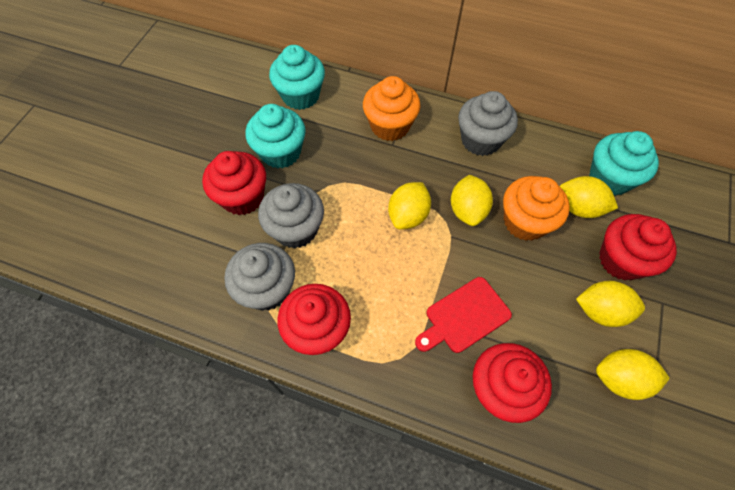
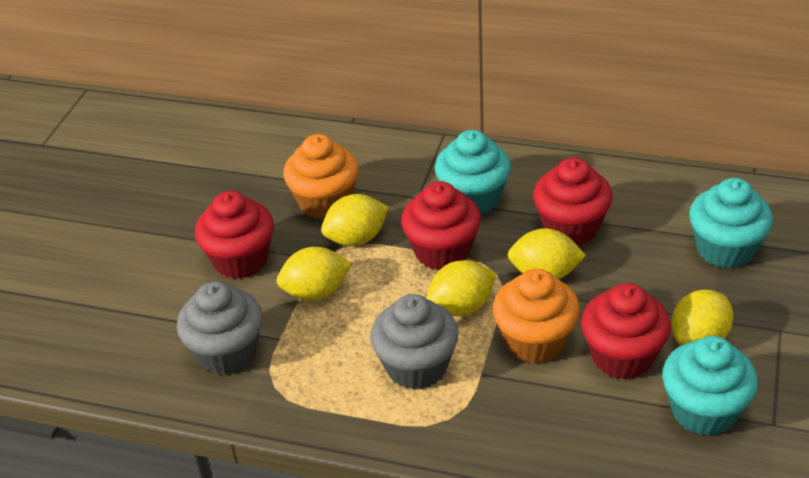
grey cupcake: 3 -> 2
red cutting board: 1 -> 0

